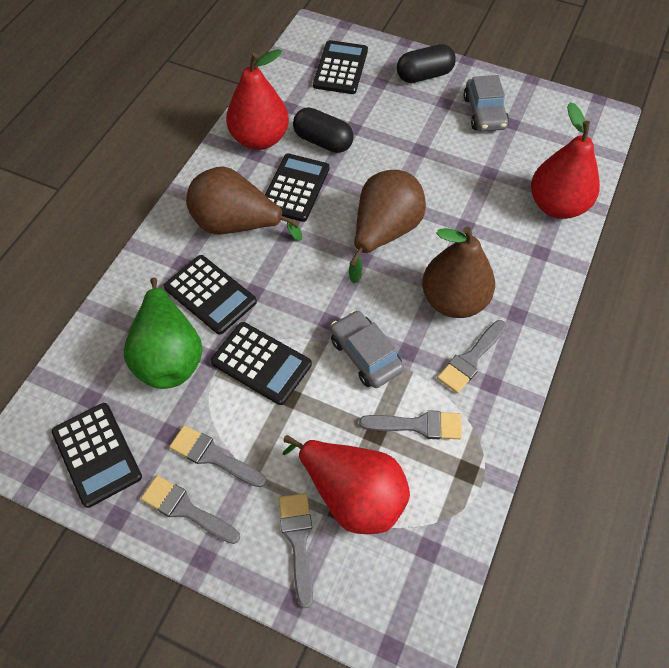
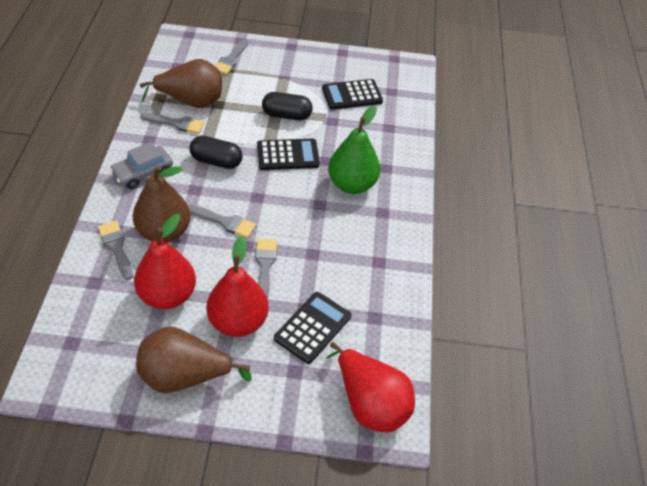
black calculator: 5 -> 3
grey car: 2 -> 1

